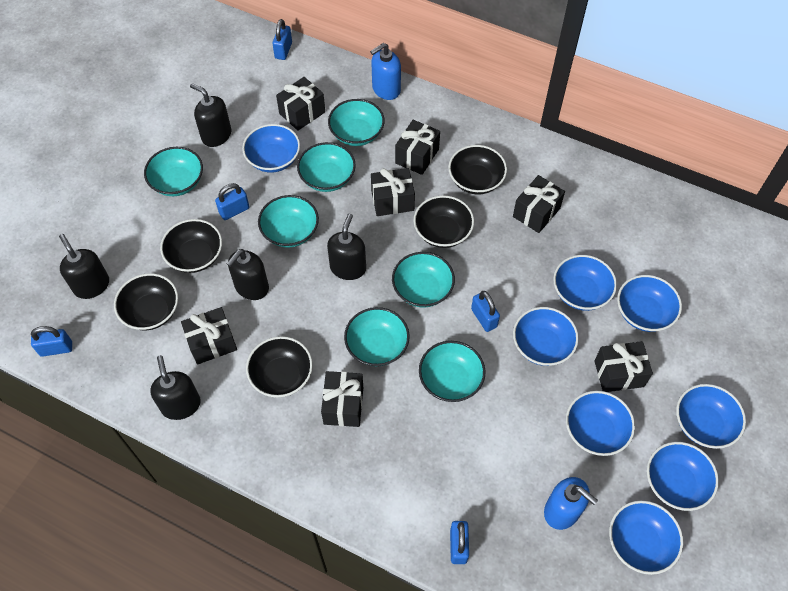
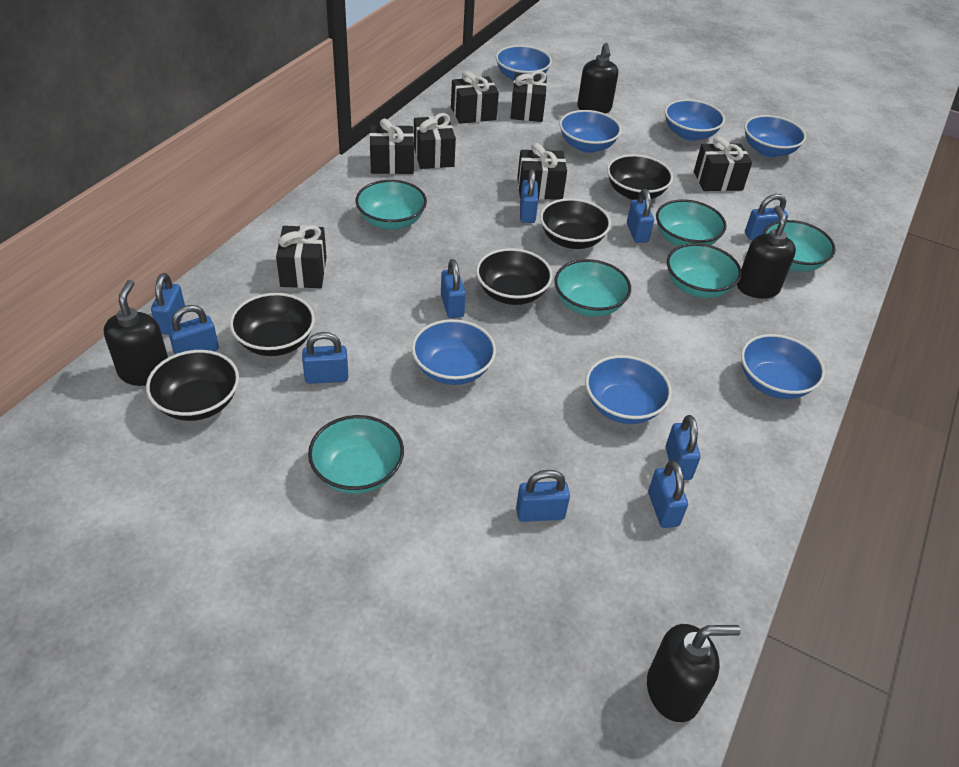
black soap dispenser: 5 -> 4
blue bowl: 8 -> 7
blue padlock: 5 -> 10
blue soap dispenser: 2 -> 0
turquoise bowl: 7 -> 6

